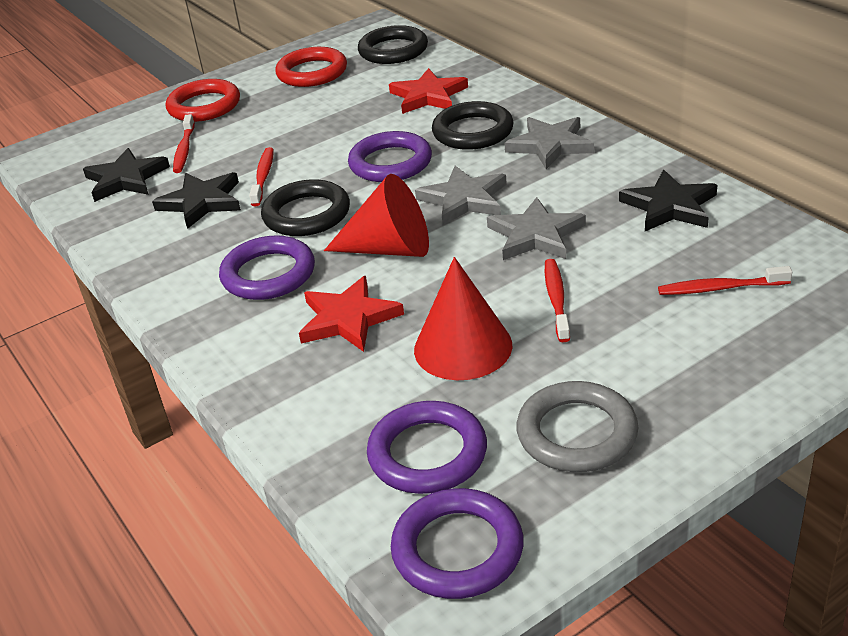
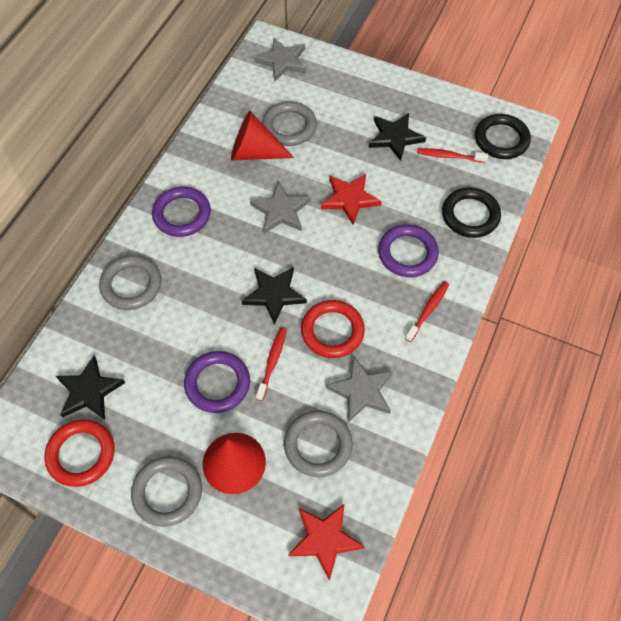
black ring: 3 -> 2
grey ring: 1 -> 4
purple ring: 4 -> 3
red toothbrush: 4 -> 3

